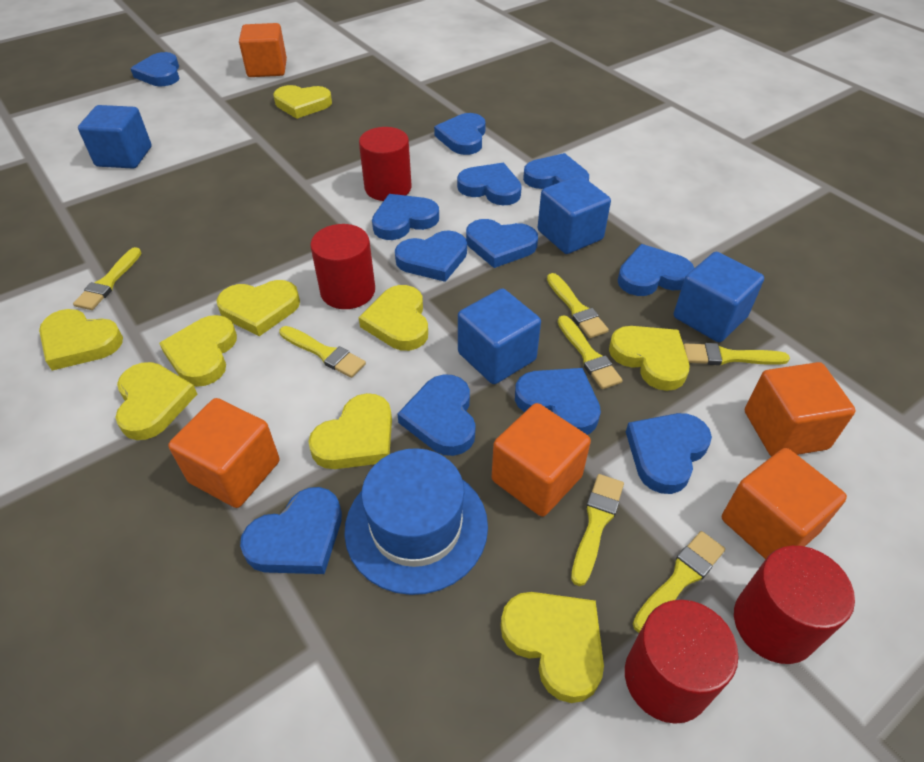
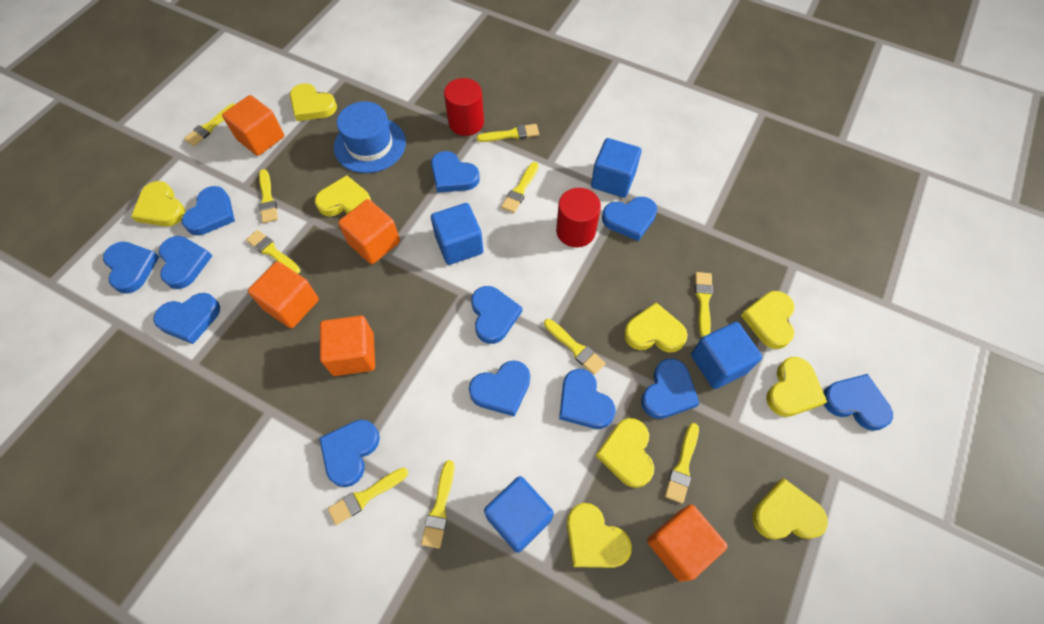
red cylinder: 4 -> 2
yellow brush: 7 -> 10

